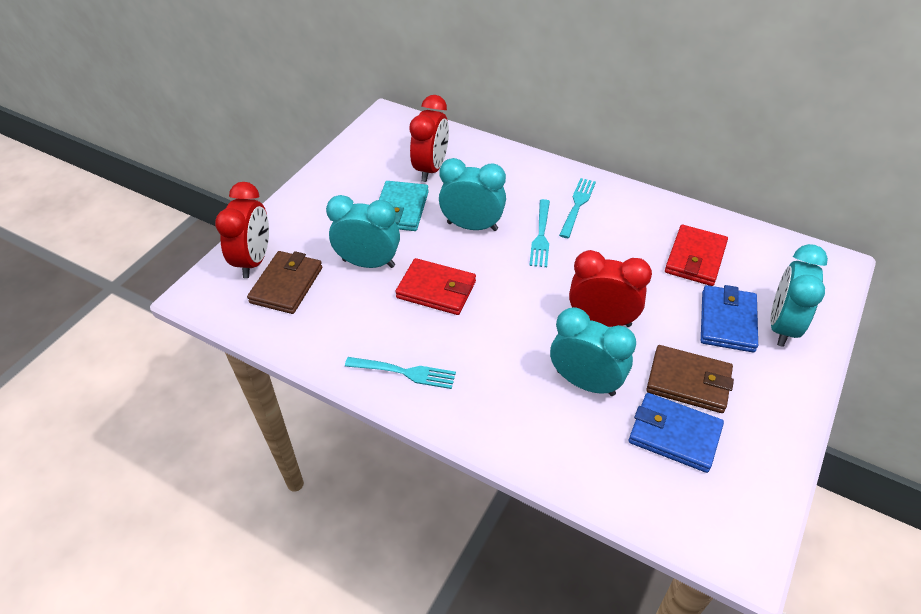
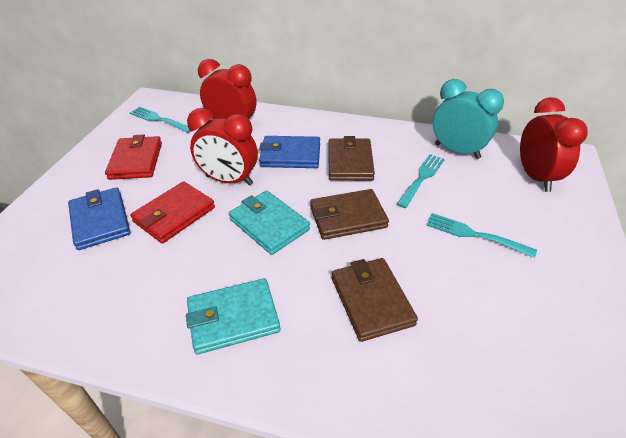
brown wallet: 2 -> 3
turquoise clock: 4 -> 1
turquoise wallet: 1 -> 2

